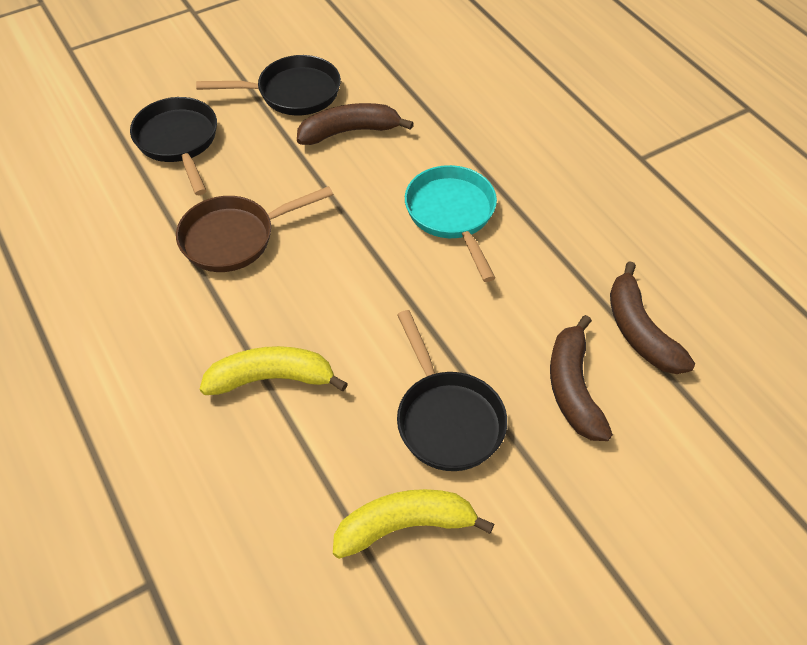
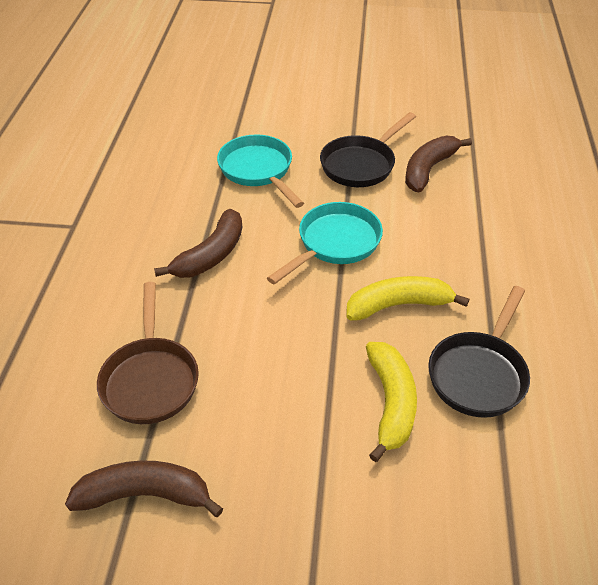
black pan: 3 -> 2
turquoise pan: 1 -> 2

